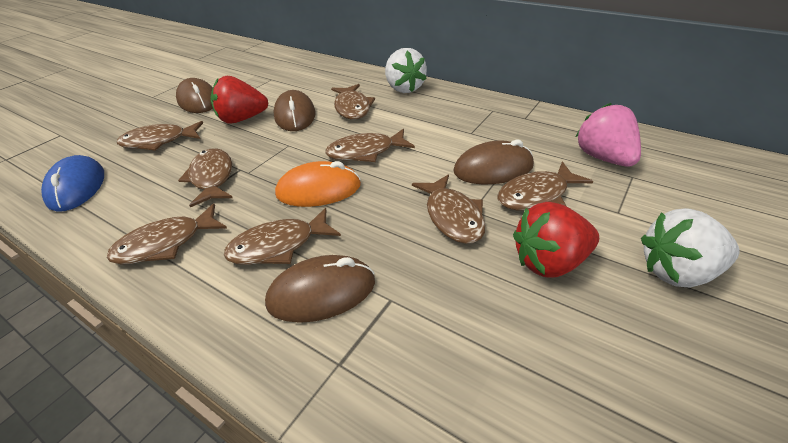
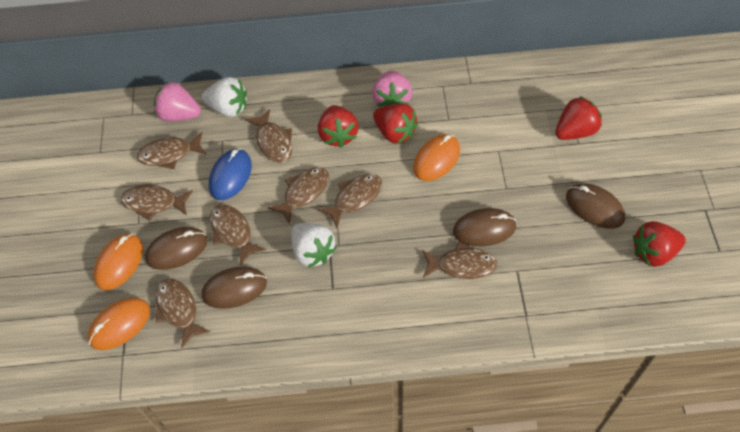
orange mouse: 1 -> 3
pink strawberry: 1 -> 2
red strawberry: 2 -> 4

